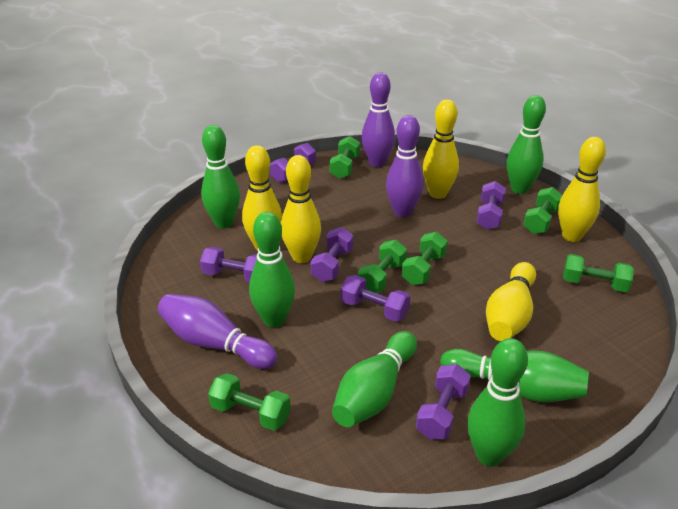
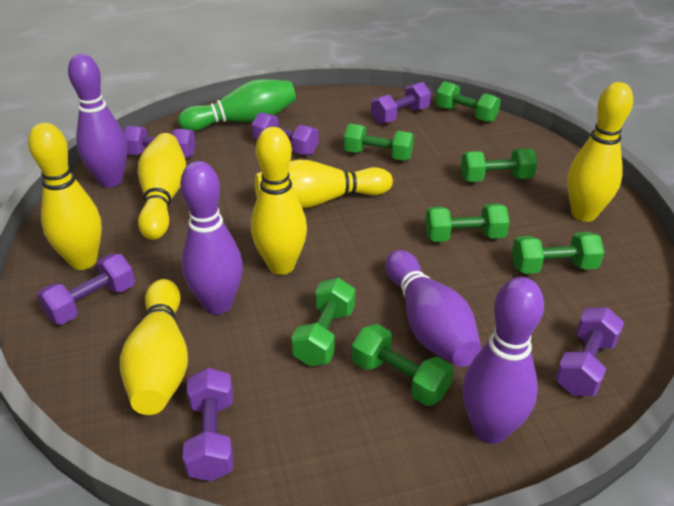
green bowling pin: 6 -> 1
green dumbbell: 6 -> 7
purple bowling pin: 3 -> 4
yellow bowling pin: 5 -> 6

